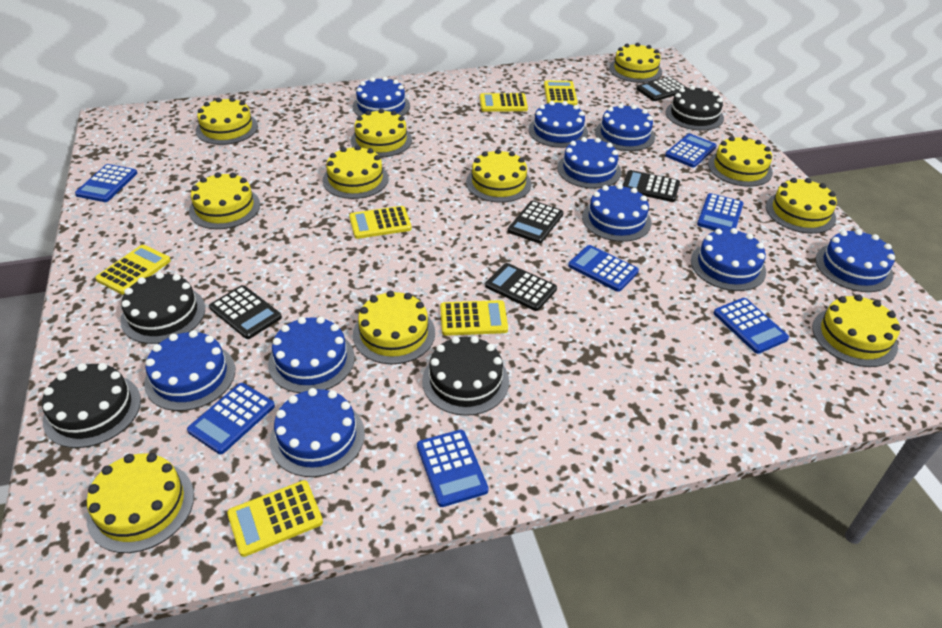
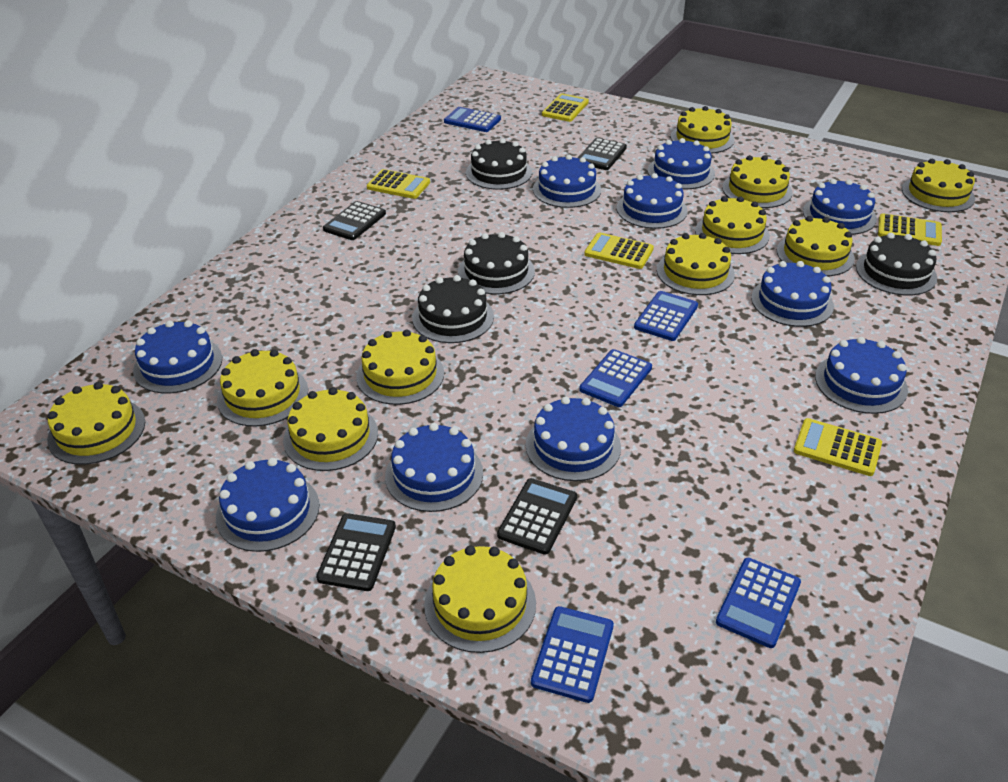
black calculator: 5 -> 4
blue calculator: 7 -> 5
yellow calculator: 6 -> 5

